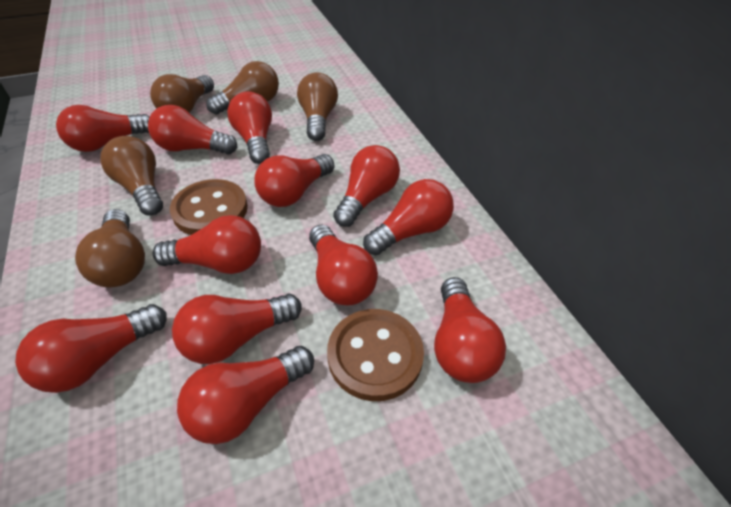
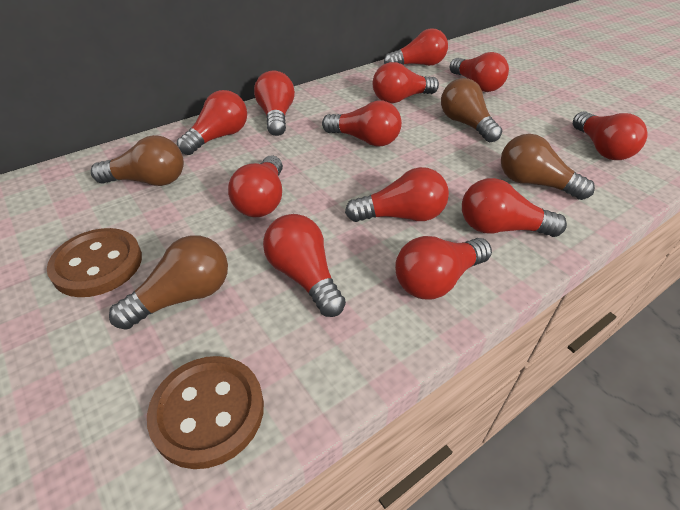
brown light bulb: 5 -> 4

